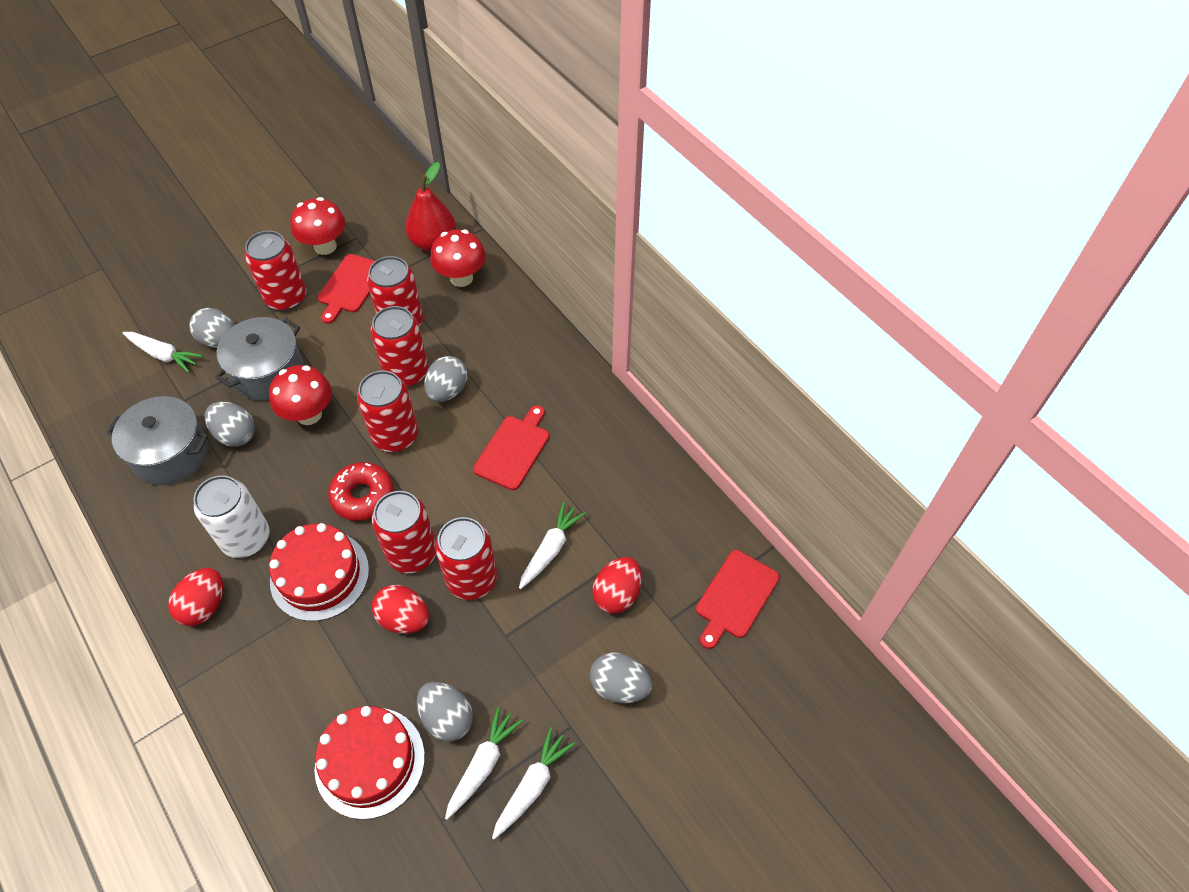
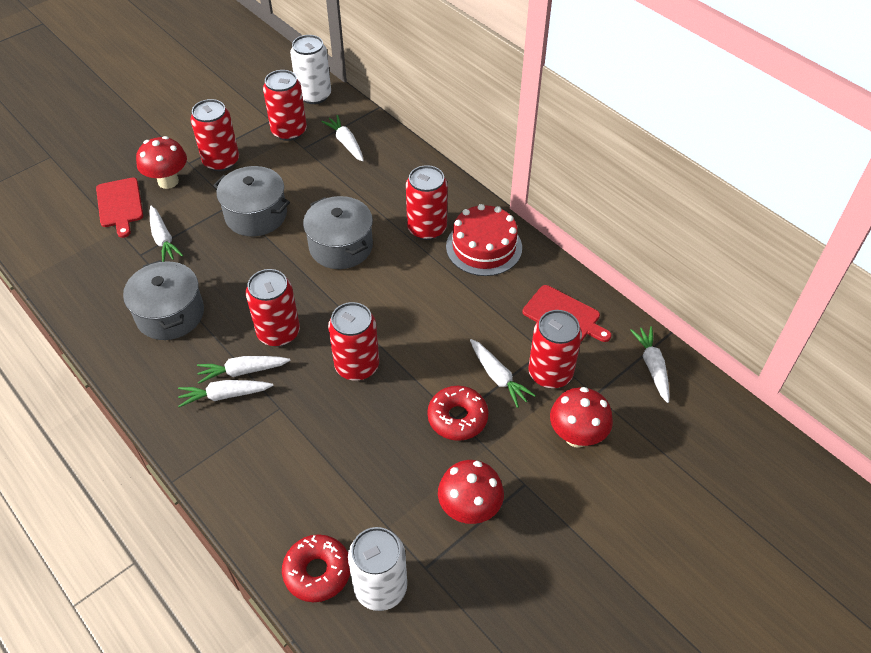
grey egg: 5 -> 0
grey pot: 2 -> 3
red cake: 2 -> 1
red cutting board: 3 -> 2
red donut: 1 -> 2
red egg: 3 -> 0
red pear: 1 -> 0
white can: 1 -> 2
white carrot: 4 -> 6

